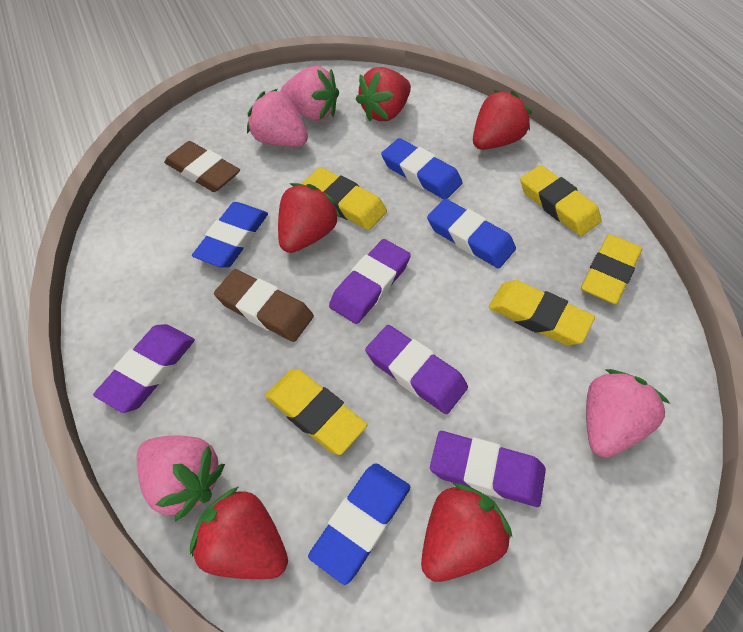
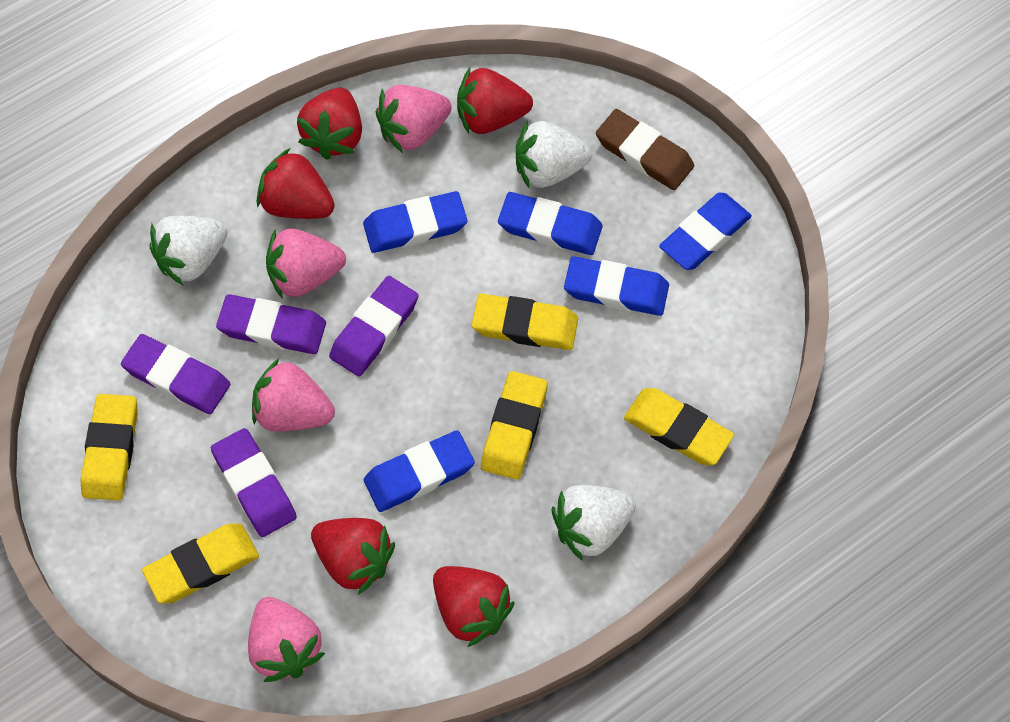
blue eraser: 4 -> 5
brown eraser: 2 -> 1
white strawberry: 0 -> 3

